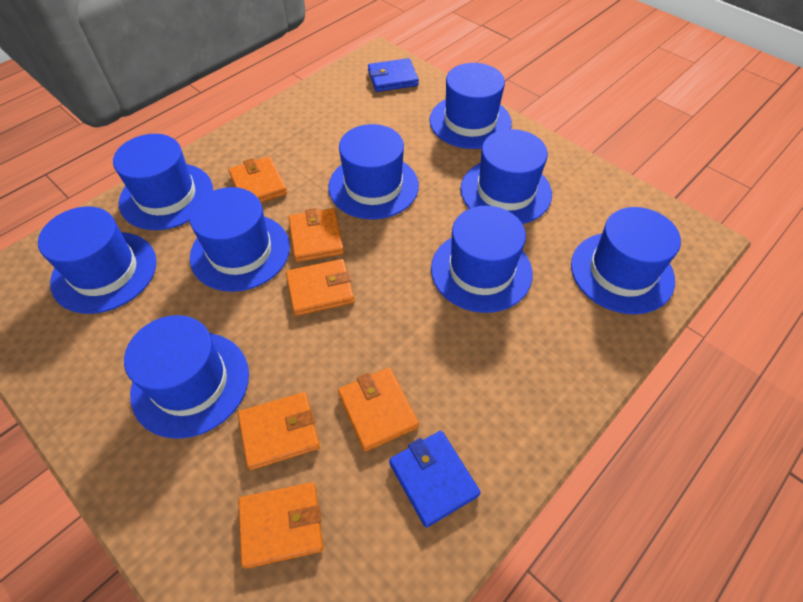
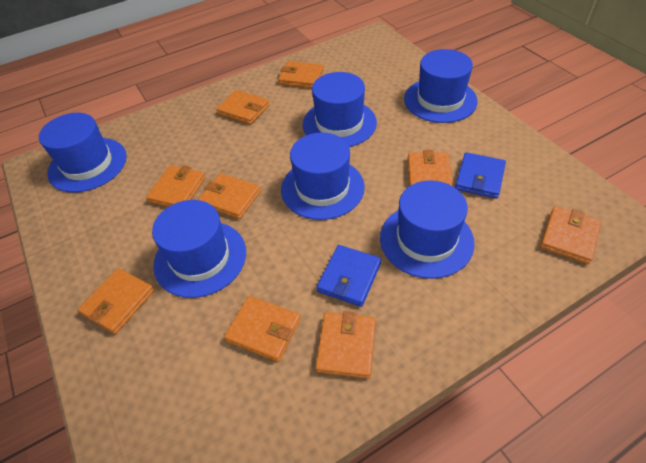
blue hat: 9 -> 6
orange wallet: 6 -> 9

